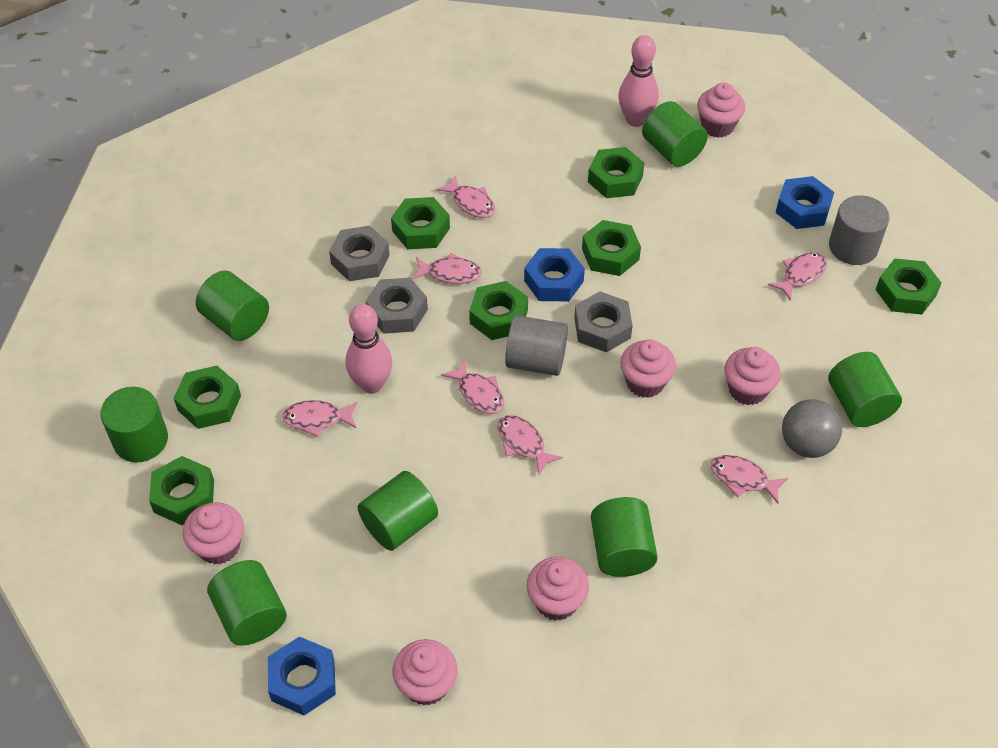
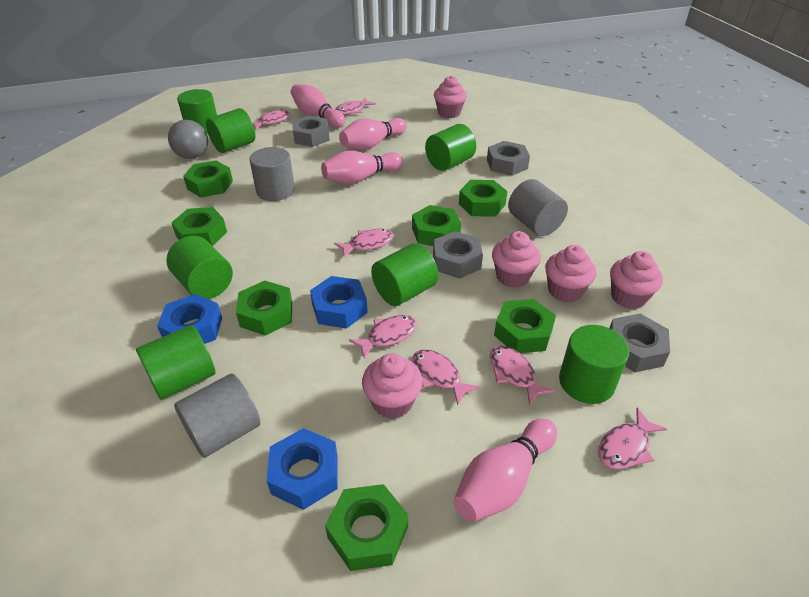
grey cylinder: 2 -> 3
grey nut: 3 -> 4
pink bowling pin: 2 -> 4
pink cupcake: 6 -> 5

